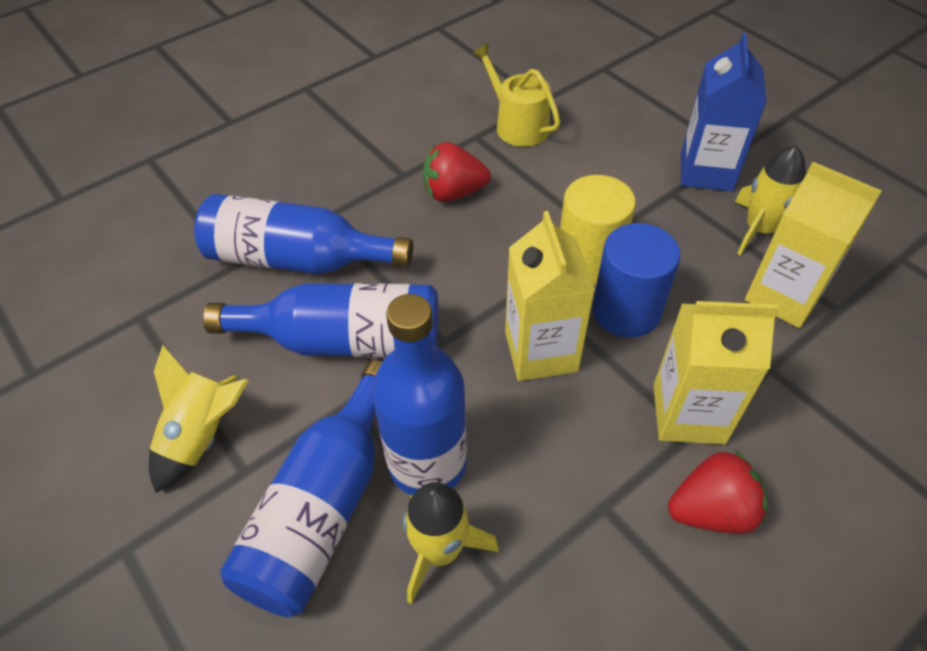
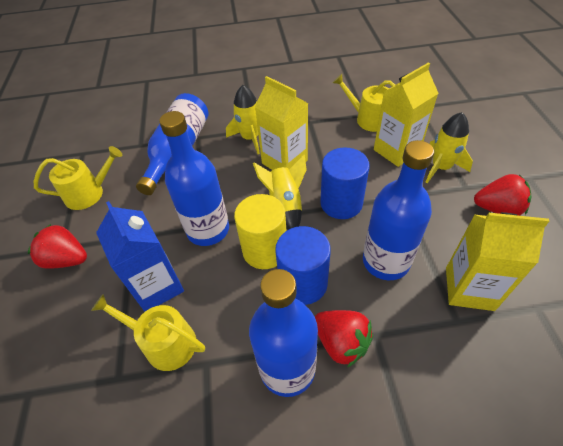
blue cylinder: 1 -> 2
red strawberry: 2 -> 3
yellow watering can: 1 -> 3

